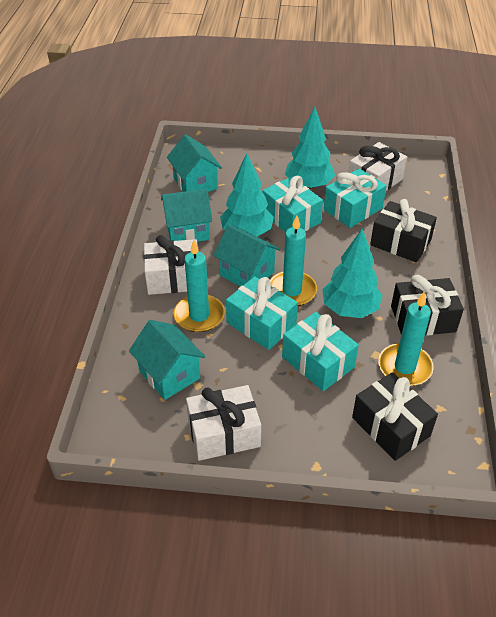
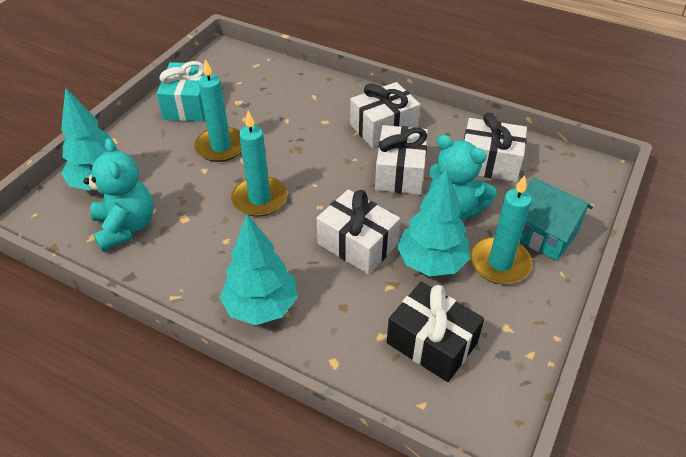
black gift: 3 -> 1
turquoise gift: 4 -> 1
turquoise house: 4 -> 1
turquoise teddy bear: 0 -> 2
white gift: 3 -> 4

